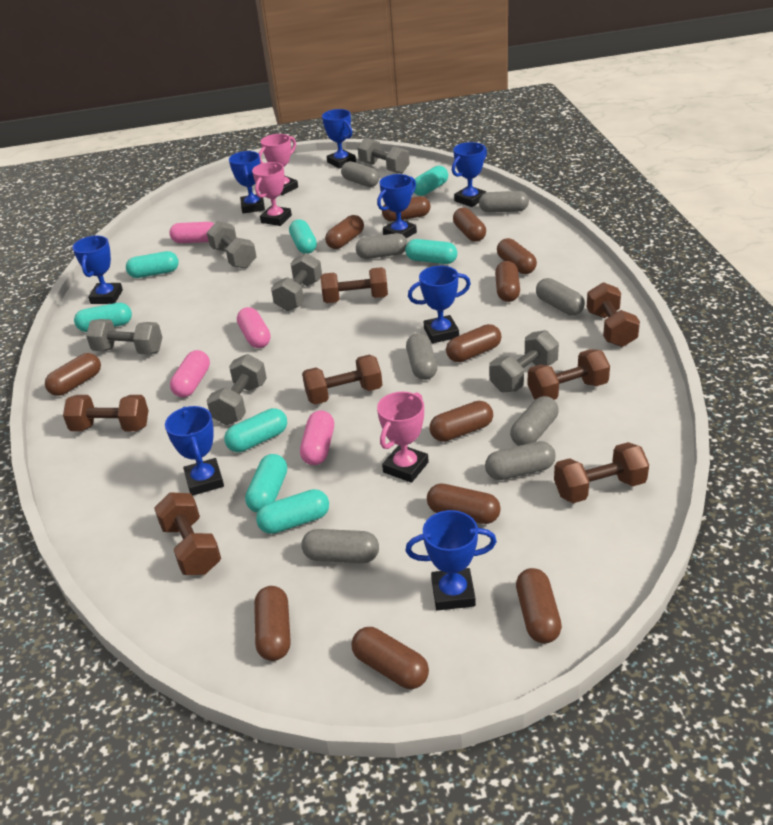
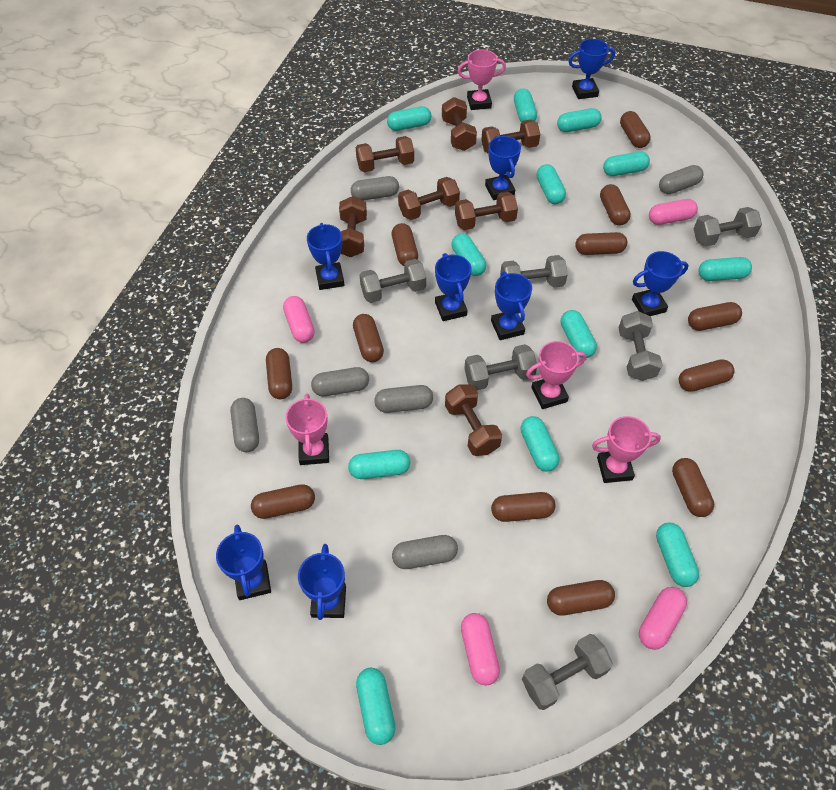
grey capsule: 8 -> 6
pink trophy: 3 -> 4
turquoise capsule: 8 -> 12

